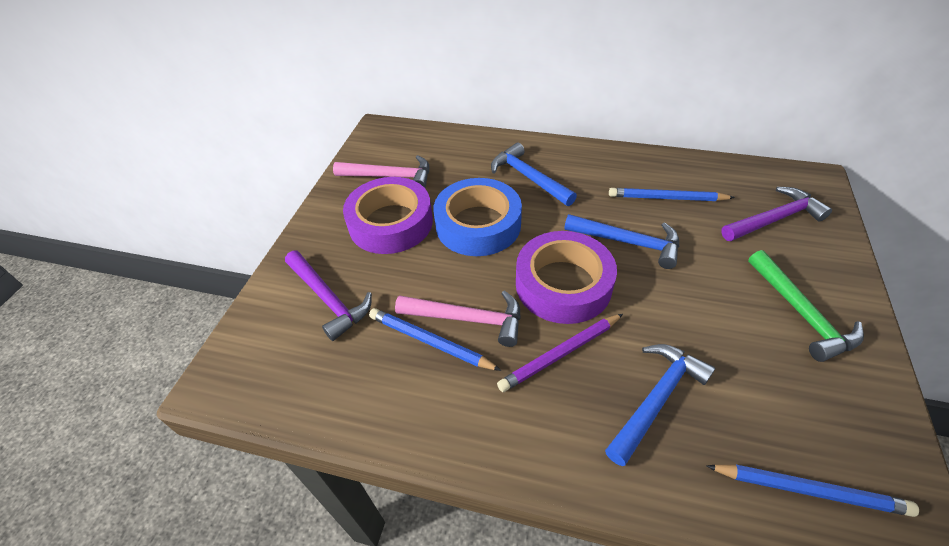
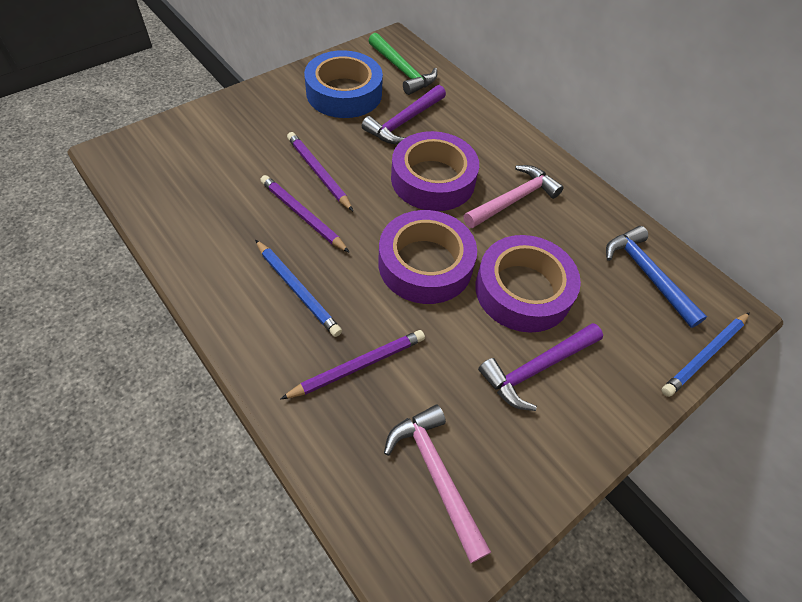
blue hammer: 3 -> 1
blue pencil: 3 -> 2
purple pencil: 1 -> 3
purple tape: 2 -> 3

